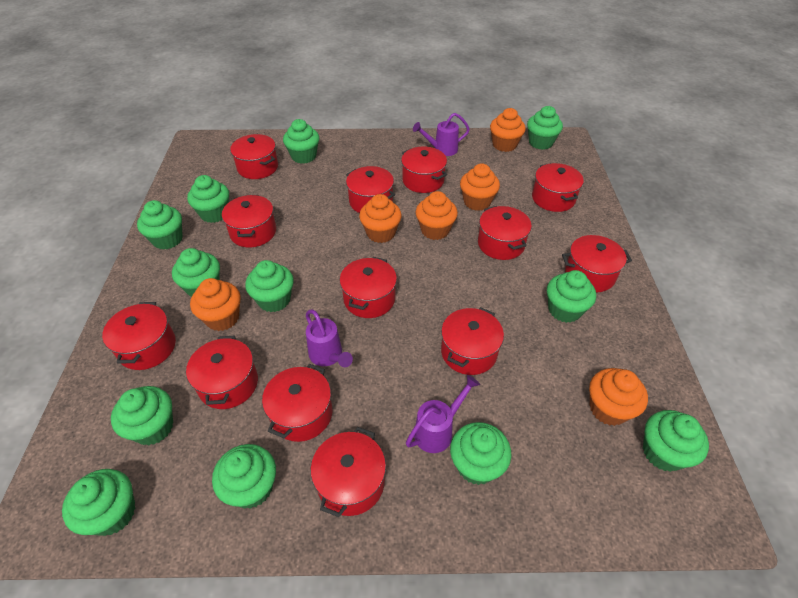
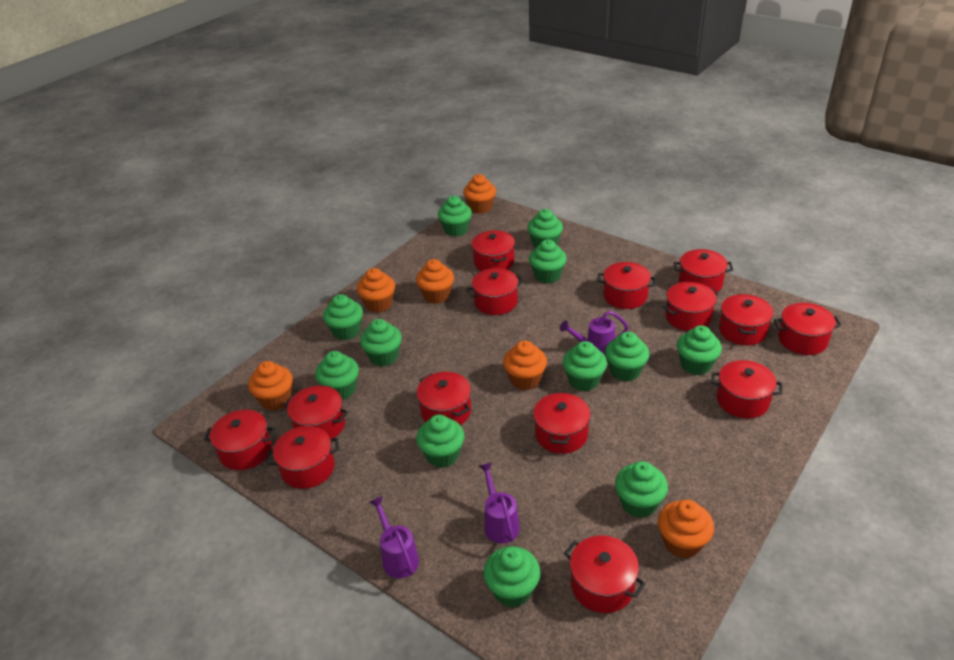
red pot: 13 -> 14

